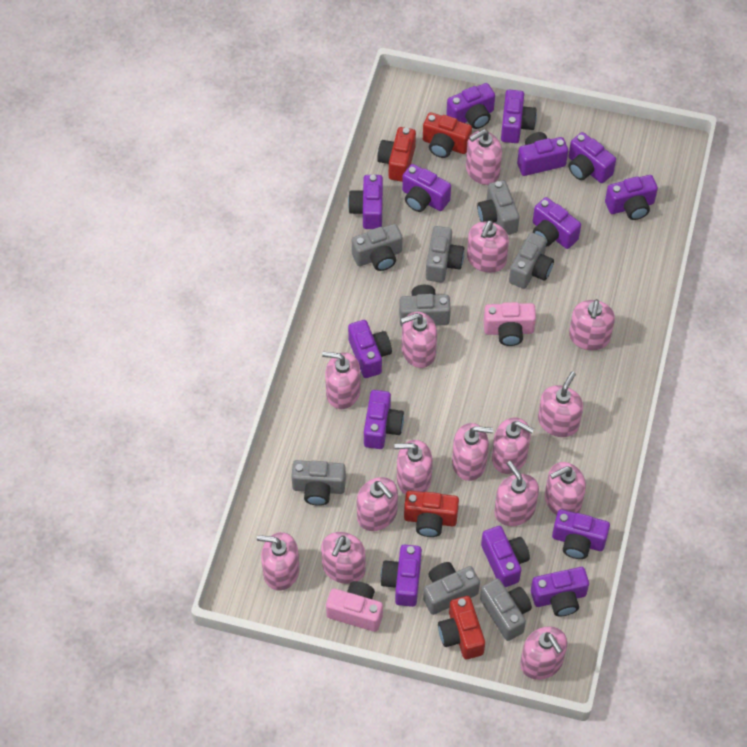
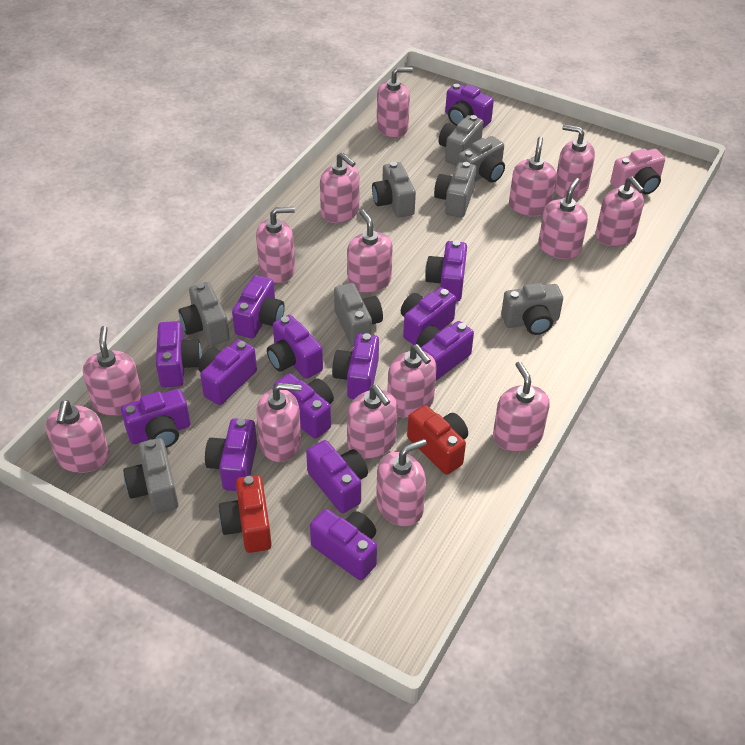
pink camera: 2 -> 1
red camera: 4 -> 2

